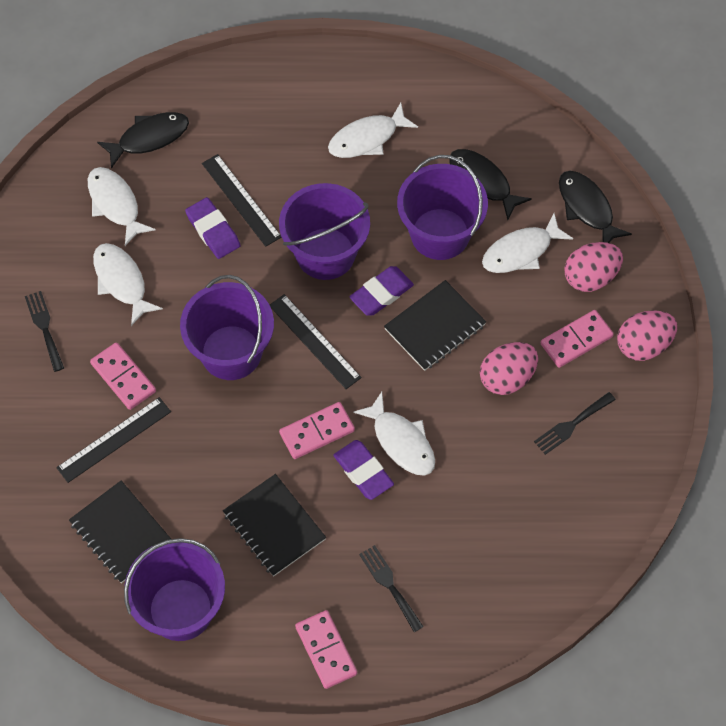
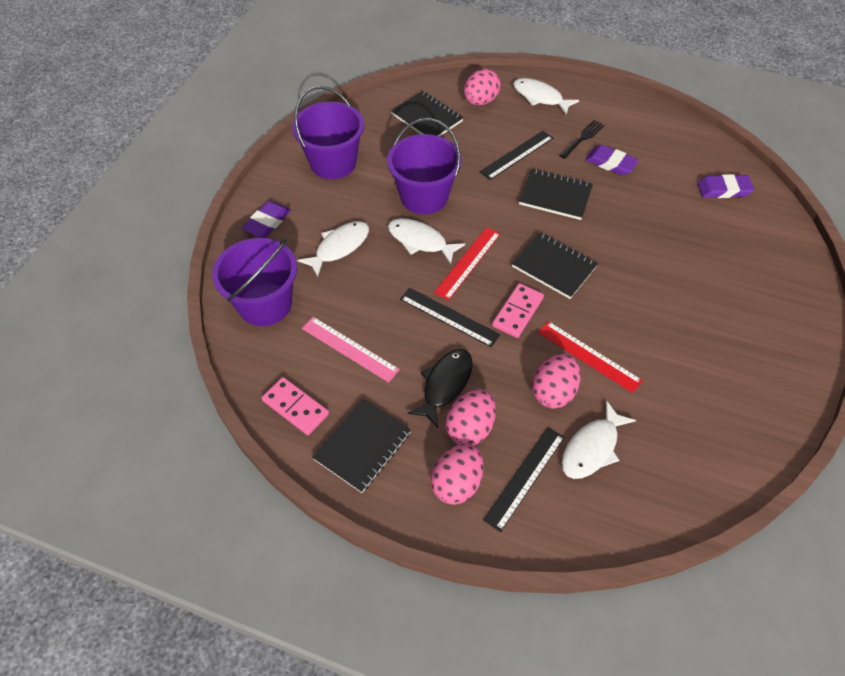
black fish: 3 -> 1
black fork: 3 -> 1
black notebook: 3 -> 4
pink domino: 4 -> 2
pink egg: 3 -> 4
pink ruler: 0 -> 1
purple bucket: 4 -> 3
red ruler: 0 -> 2
white fish: 5 -> 4

